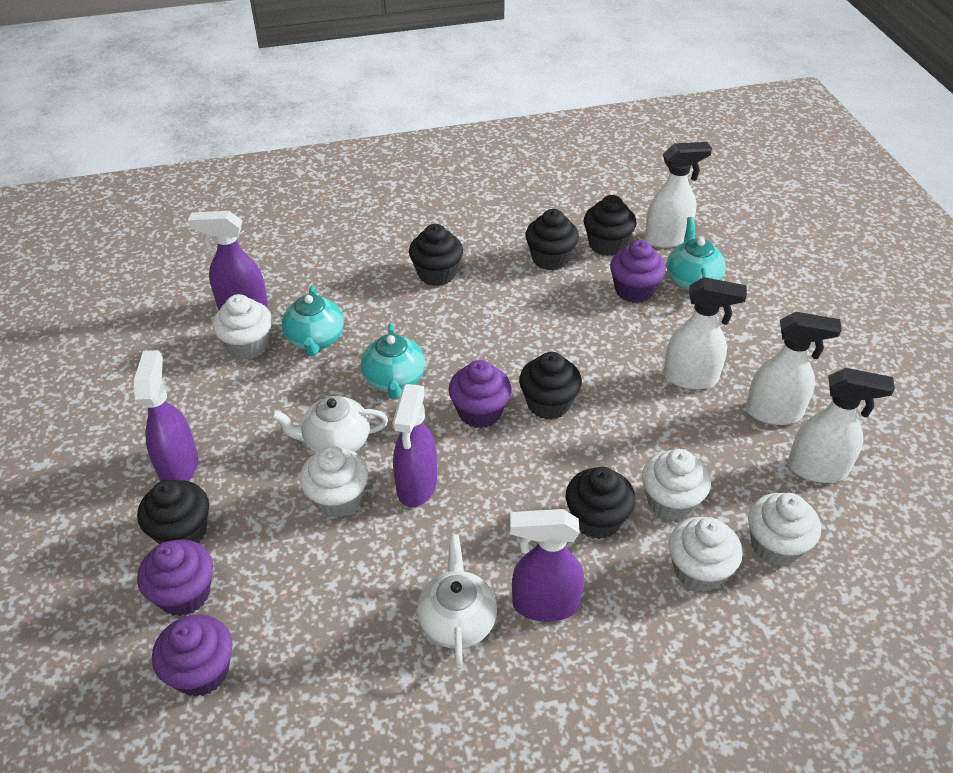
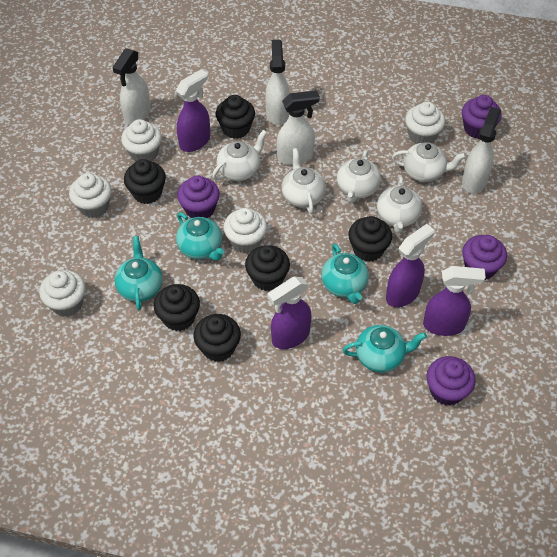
turquoise teapot: 3 -> 4
white teapot: 2 -> 5

